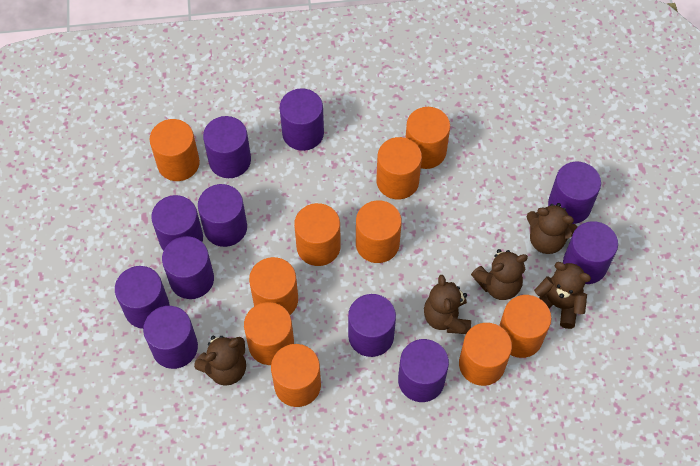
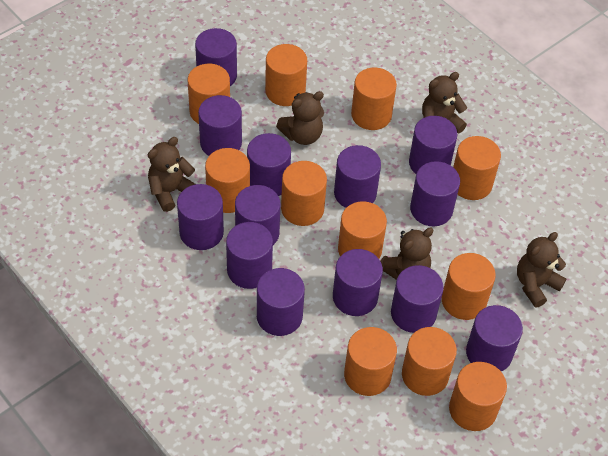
orange cylinder: 10 -> 11
purple cylinder: 11 -> 13

